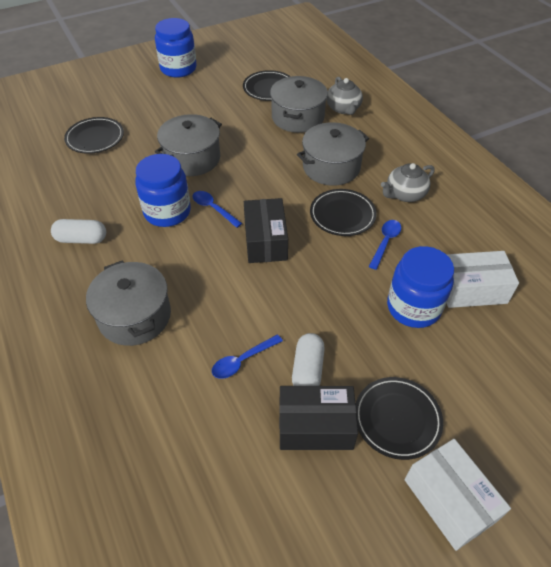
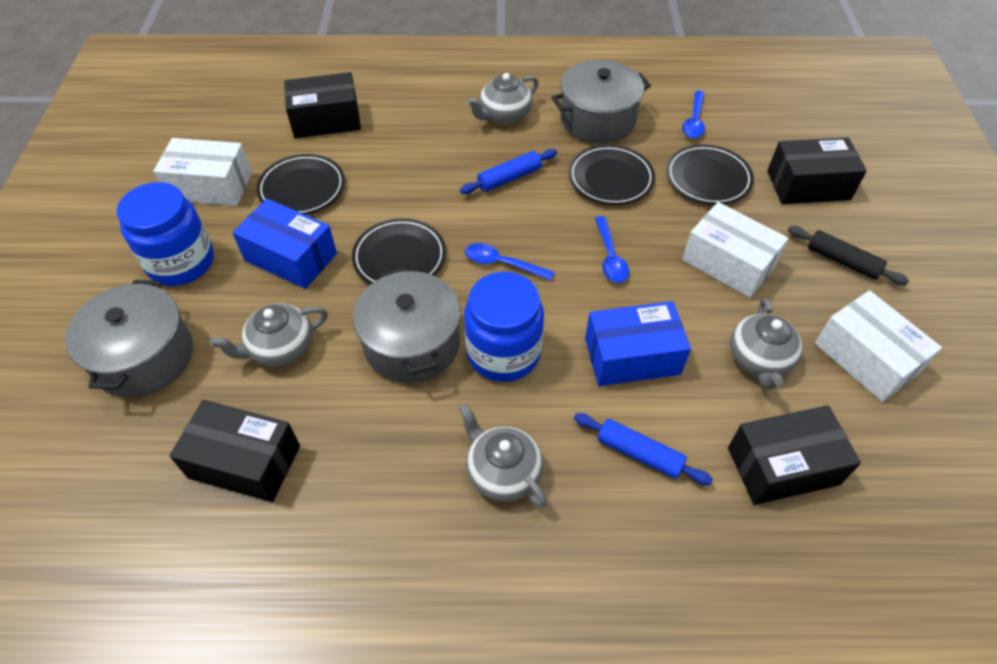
black box: 2 -> 4
black rolling pin: 0 -> 1
blue box: 0 -> 2
blue jar: 3 -> 2
blue rolling pin: 0 -> 2
grey pot: 4 -> 3
grey teapot: 2 -> 4
white box: 2 -> 3
white capsule: 2 -> 0

